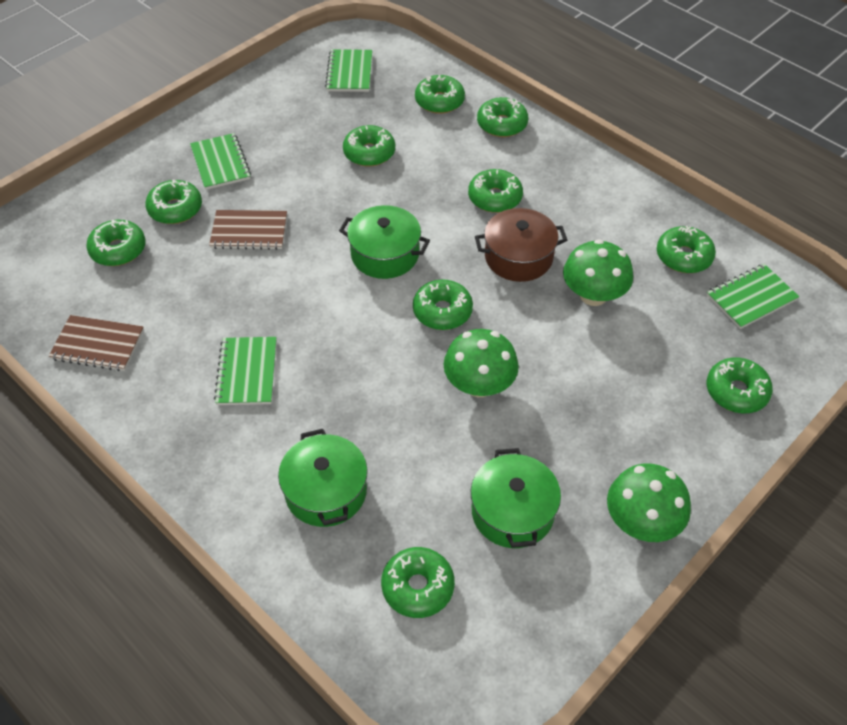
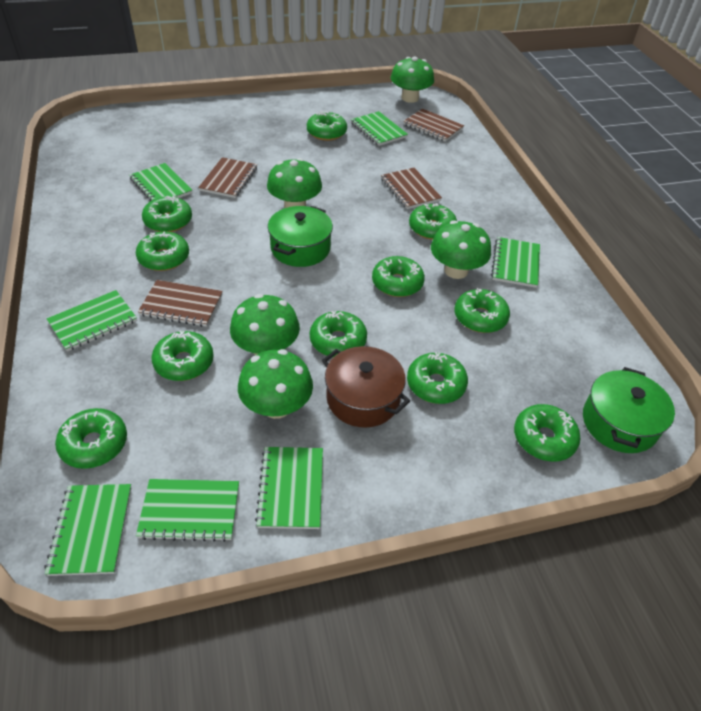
brown notebook: 2 -> 4
green donut: 10 -> 11
green mushroom: 3 -> 5
green notebook: 4 -> 7
green pot: 3 -> 2

